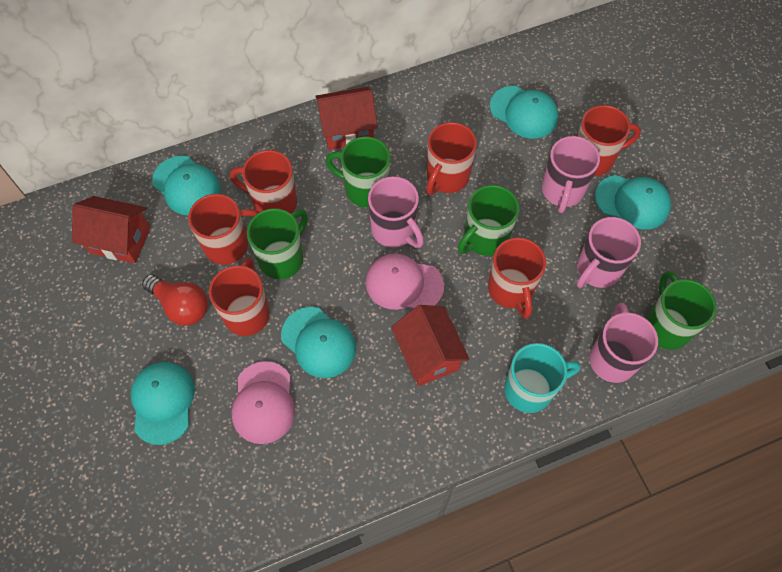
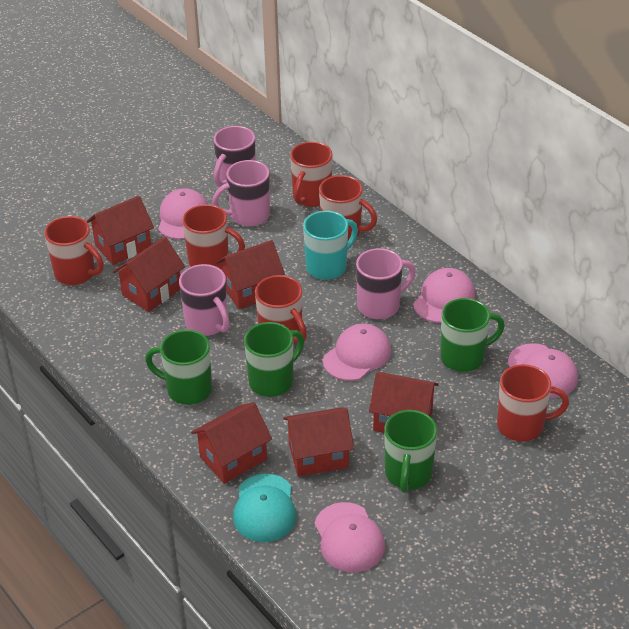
pink cap: 2 -> 5
red house: 3 -> 6
red light bulb: 1 -> 0
turquoise cap: 5 -> 1

